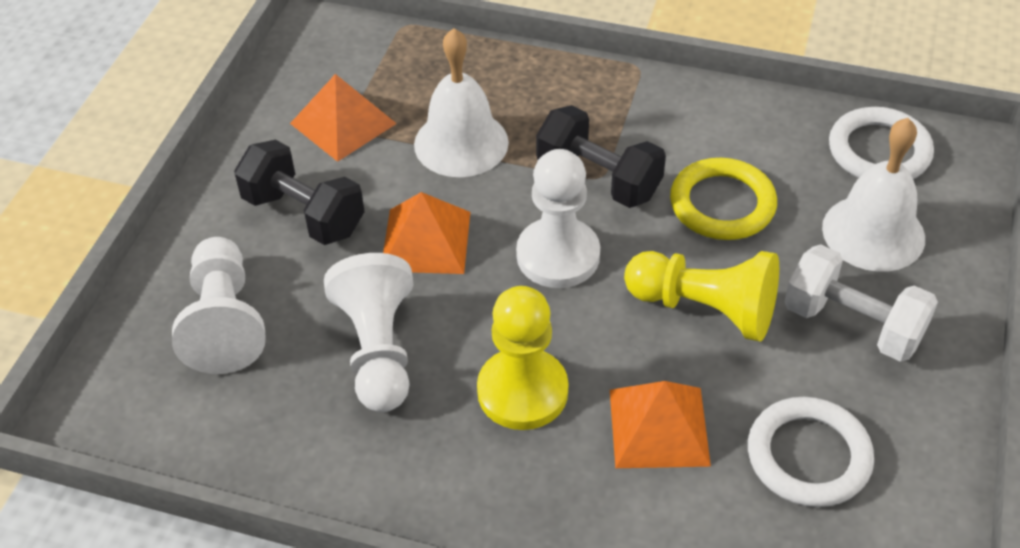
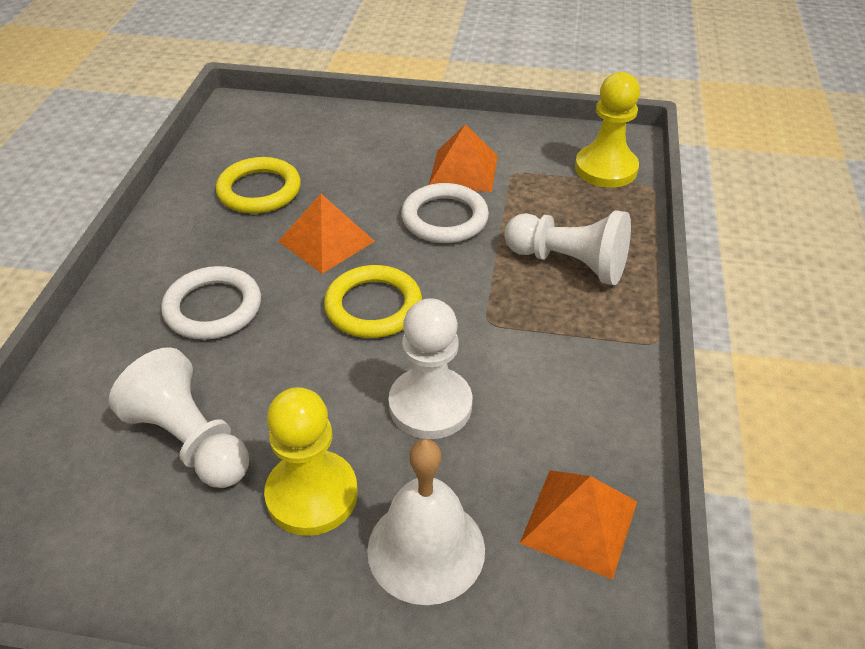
black dumbbell: 2 -> 0
white bell: 2 -> 1
white dumbbell: 1 -> 0
yellow ring: 1 -> 2

